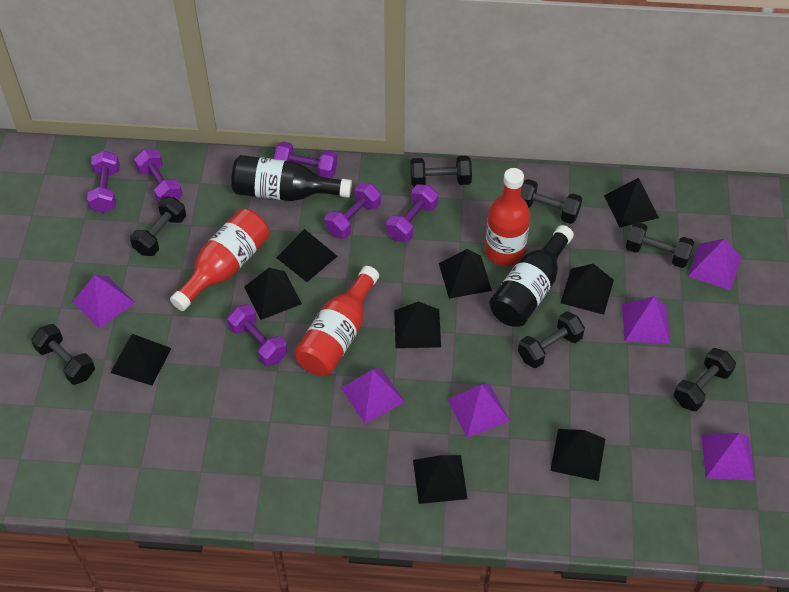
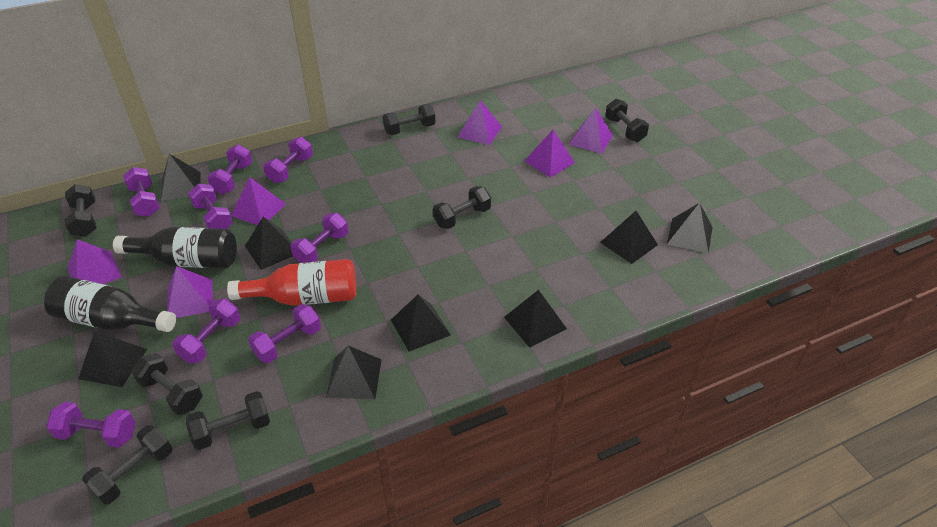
black pyramid: 9 -> 8
purple dumbbell: 6 -> 8
red bottle: 3 -> 1

